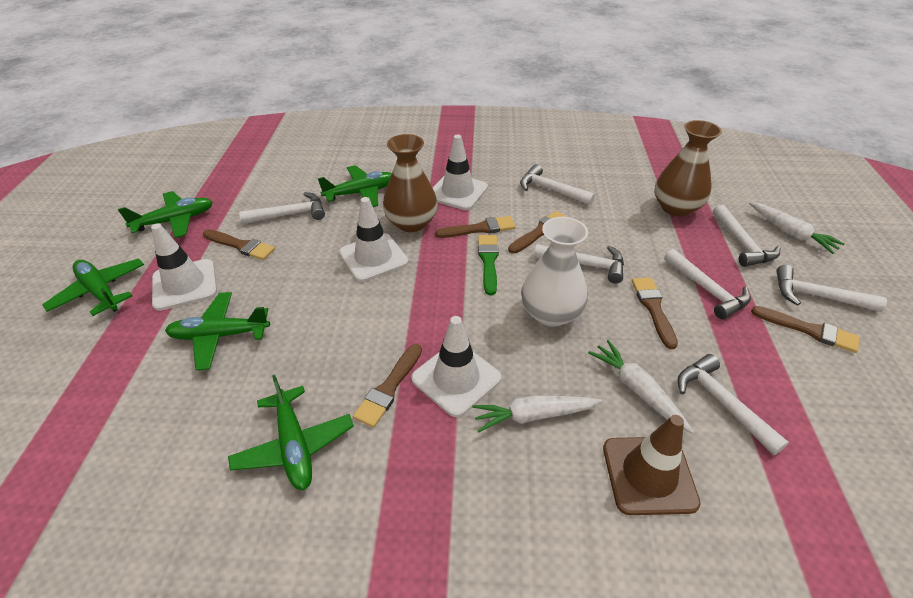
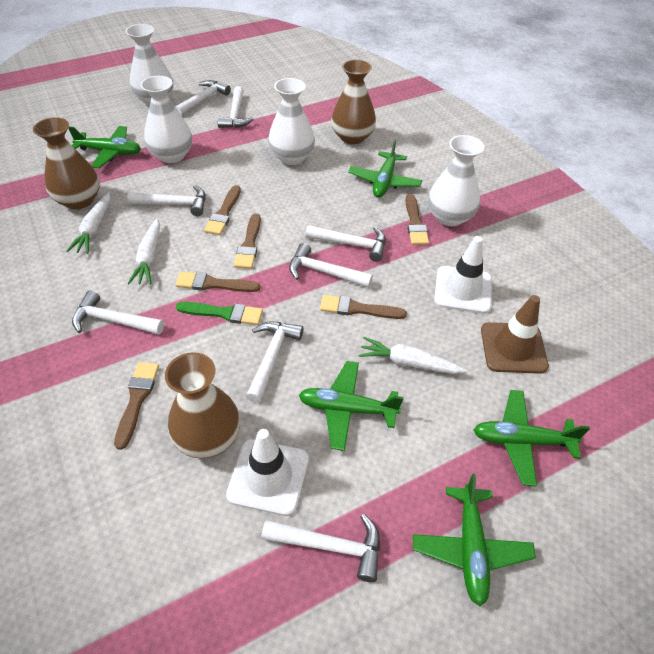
brown vase: 2 -> 3
white hammer: 7 -> 8
white traffic cone: 4 -> 2
white vase: 1 -> 4

